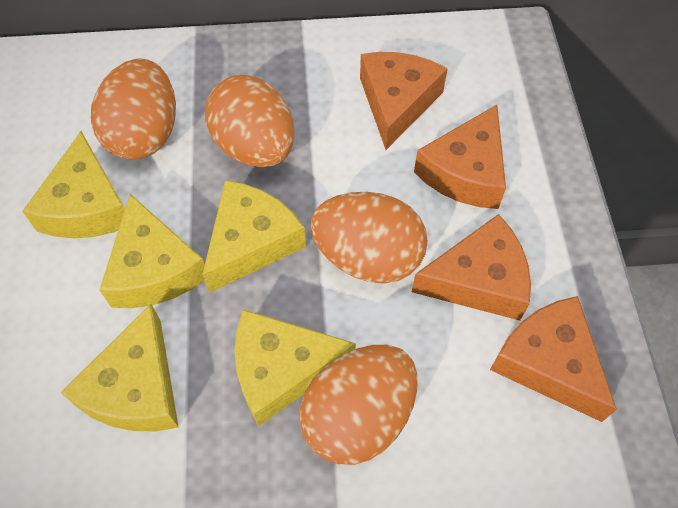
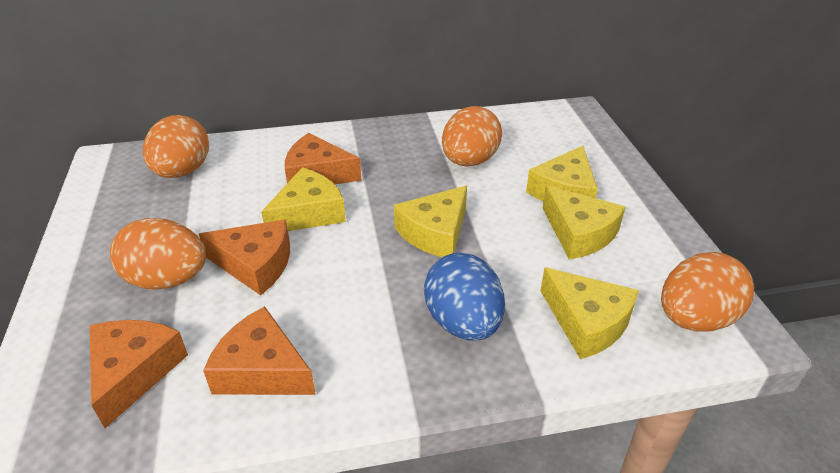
blue egg: 0 -> 1

